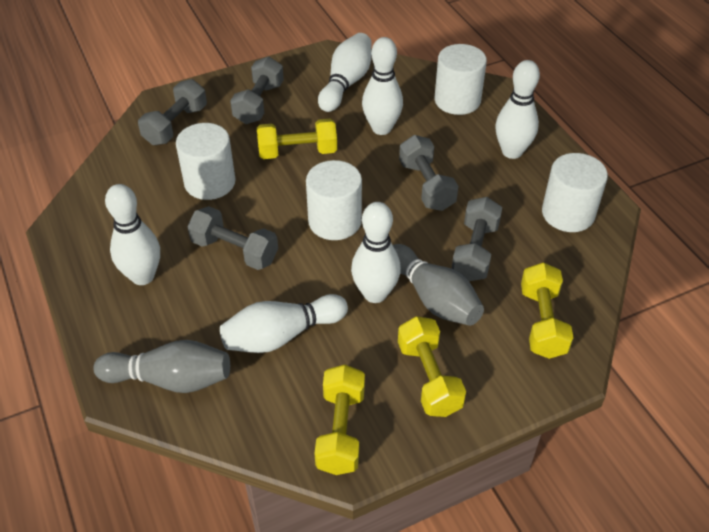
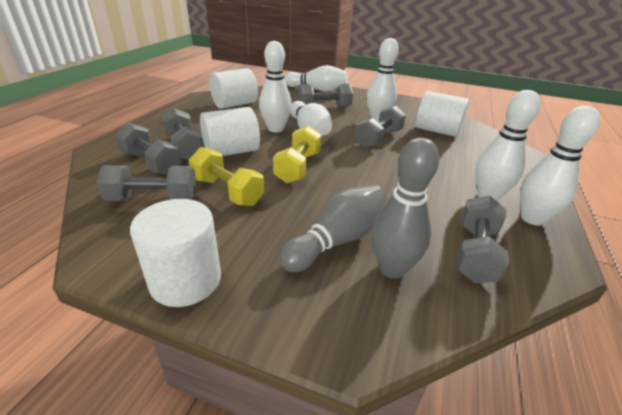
grey dumbbell: 5 -> 6
yellow dumbbell: 4 -> 2

